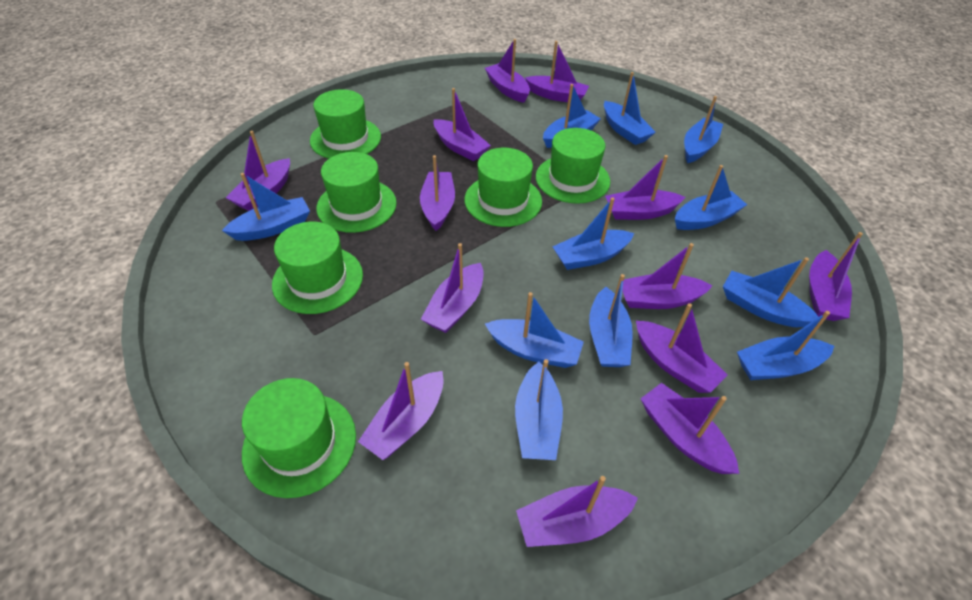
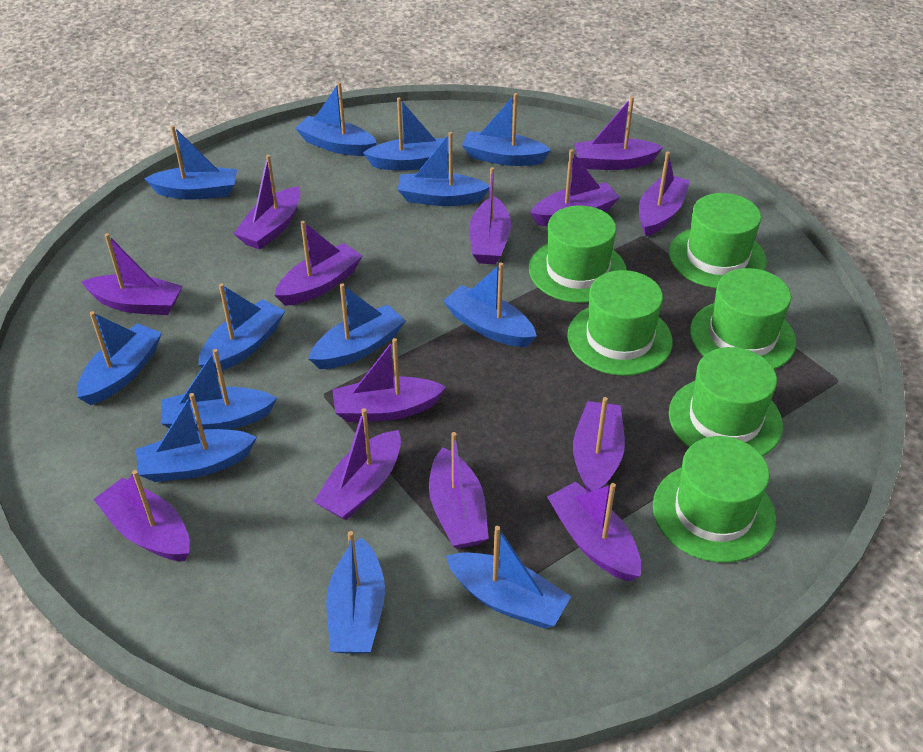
blue boat: 11 -> 13

